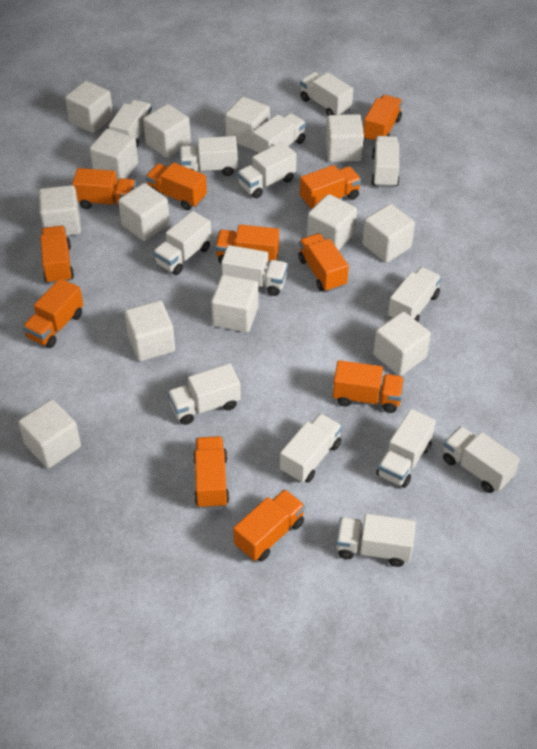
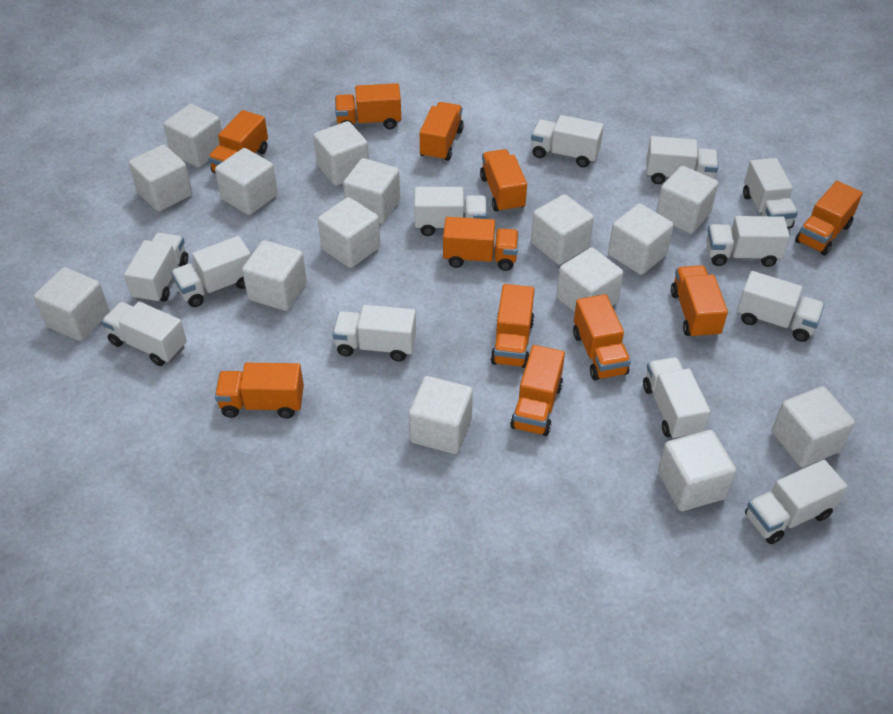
white cube: 13 -> 15
white truck: 14 -> 12

